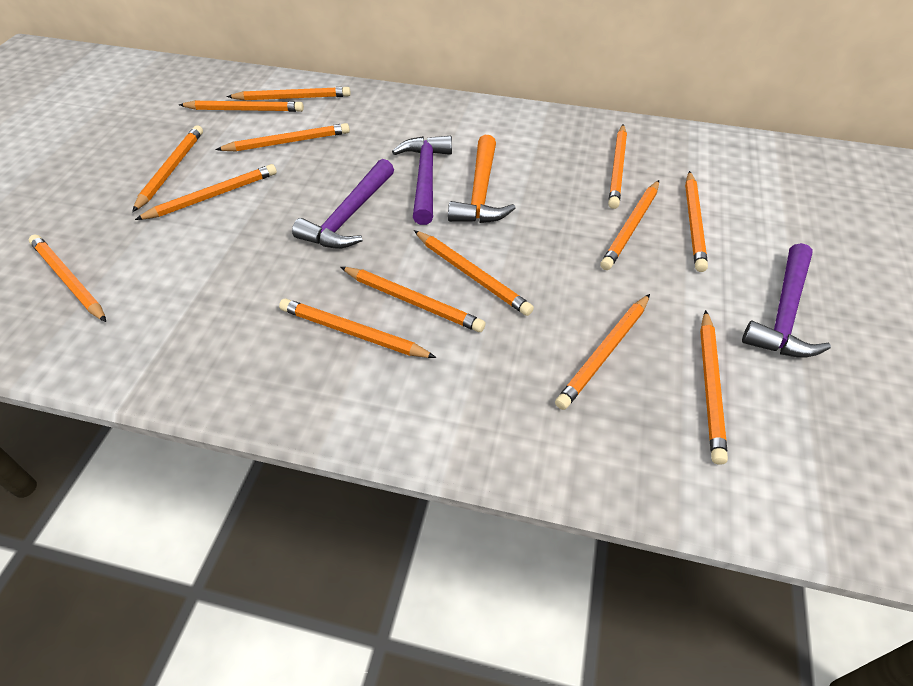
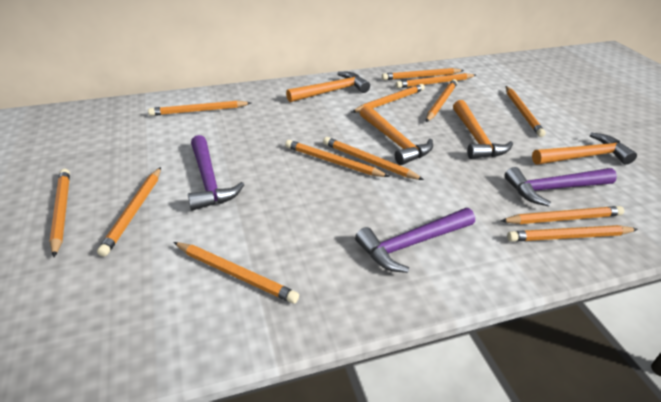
orange hammer: 1 -> 4
orange pencil: 14 -> 13

